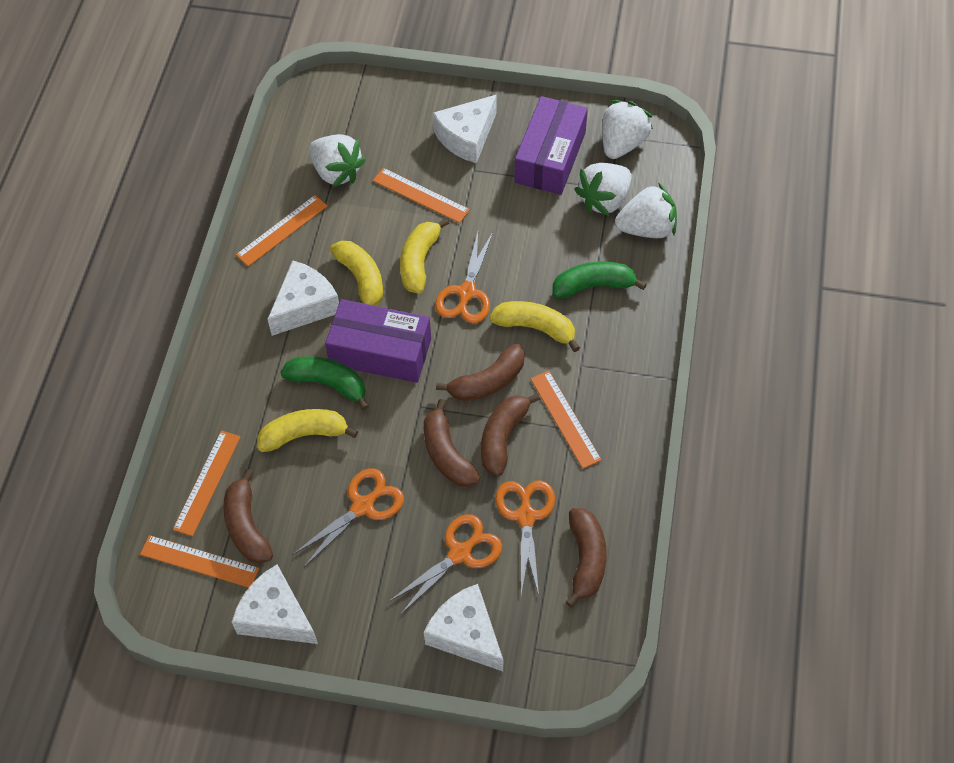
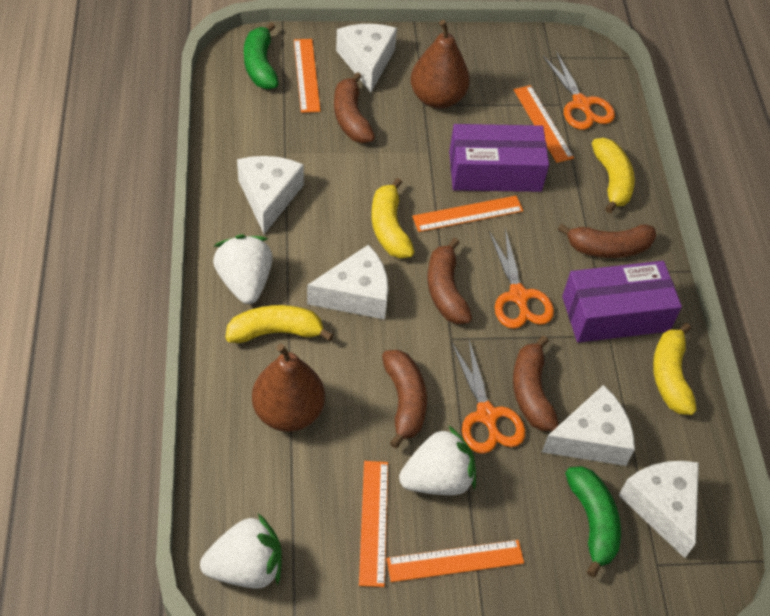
brown pear: 0 -> 2
orange scissors: 4 -> 3
white cheese: 4 -> 5
white strawberry: 4 -> 3

